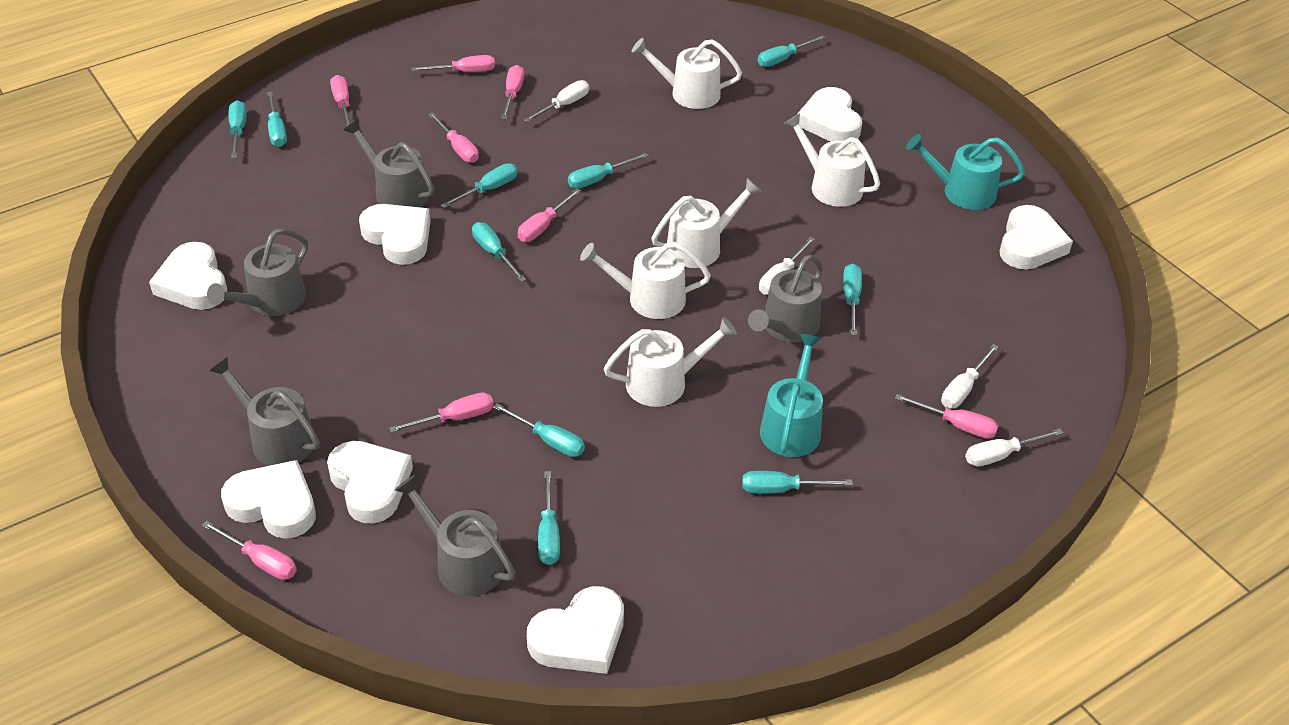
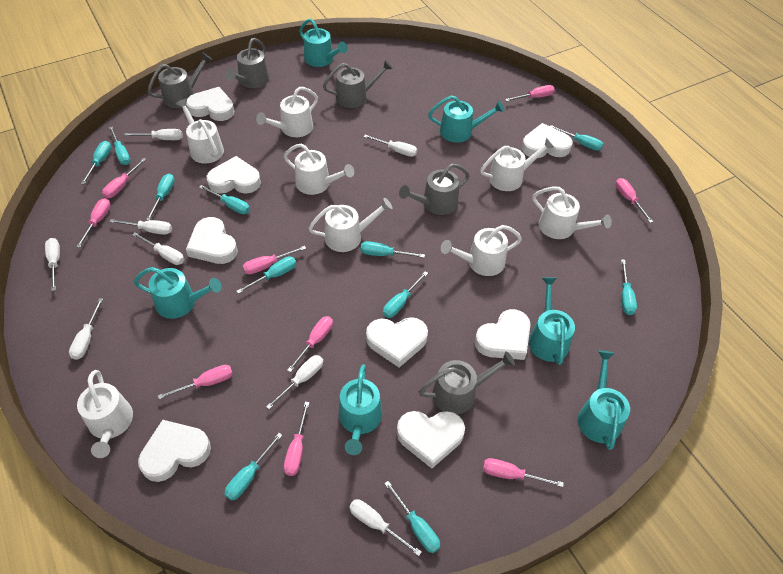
pink screwdriver: 8 -> 9
turquoise screwdriver: 10 -> 11
turquoise watering can: 2 -> 6
white heart: 7 -> 8
white screwdriver: 4 -> 8
white watering can: 5 -> 8

